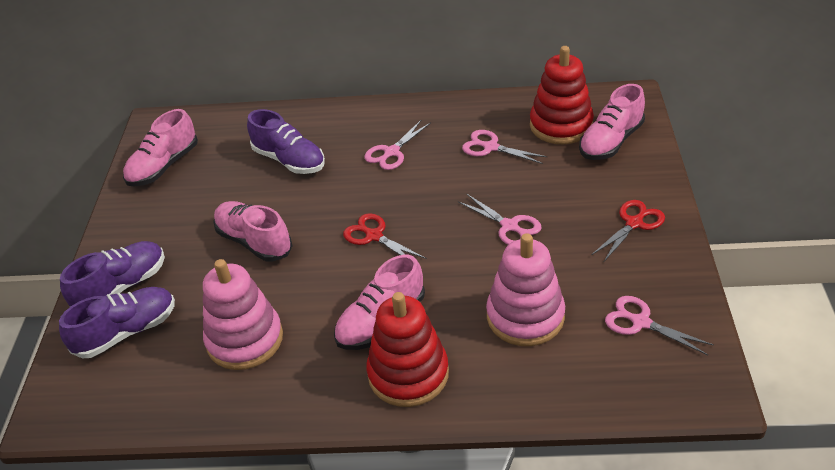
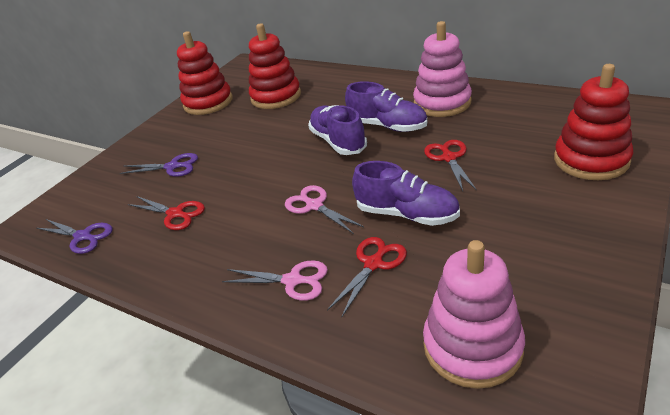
pink scissors: 4 -> 2
pink shoe: 4 -> 0
purple scissors: 0 -> 2
red scissors: 2 -> 3
red stacking toy: 2 -> 3

